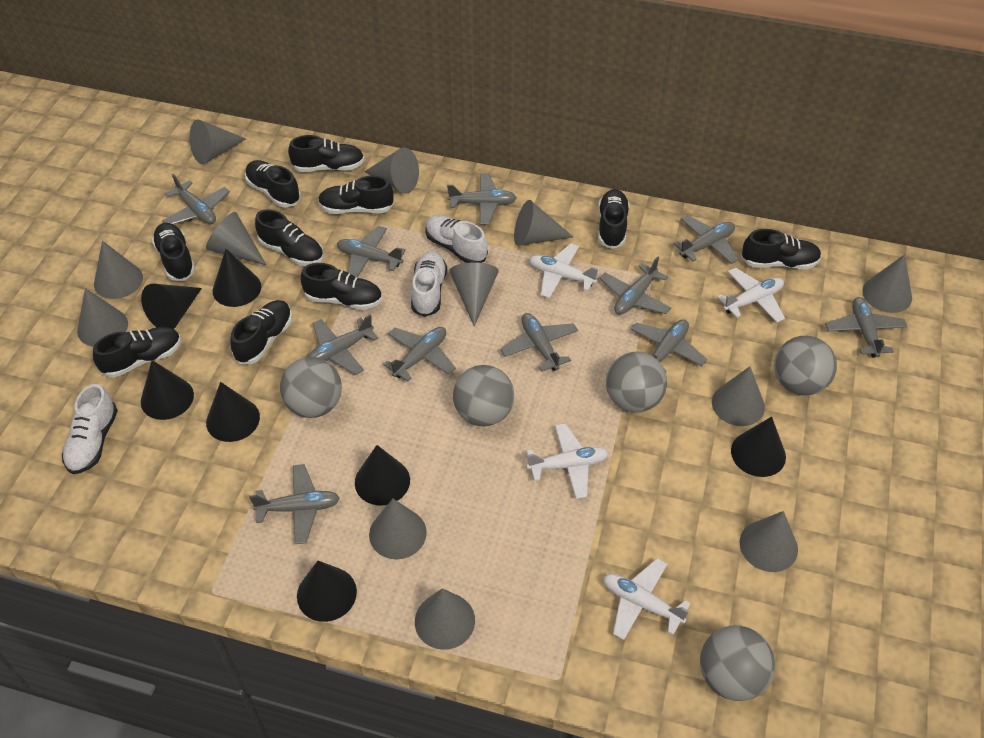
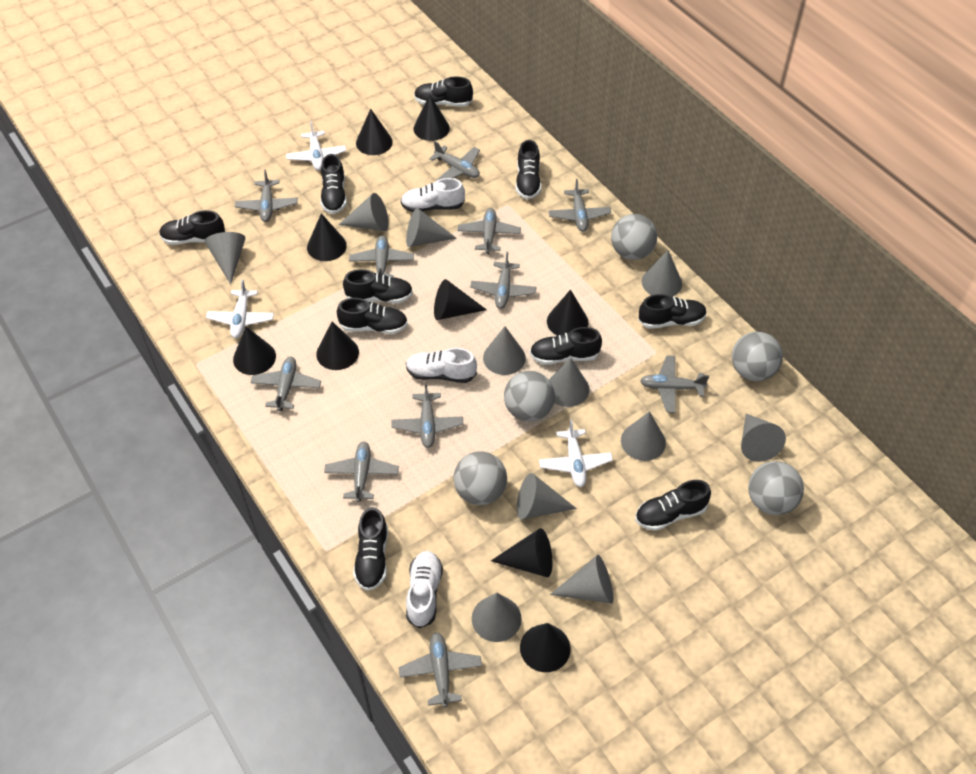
black cone: 7 -> 9
grey cone: 12 -> 11
white plane: 4 -> 3

